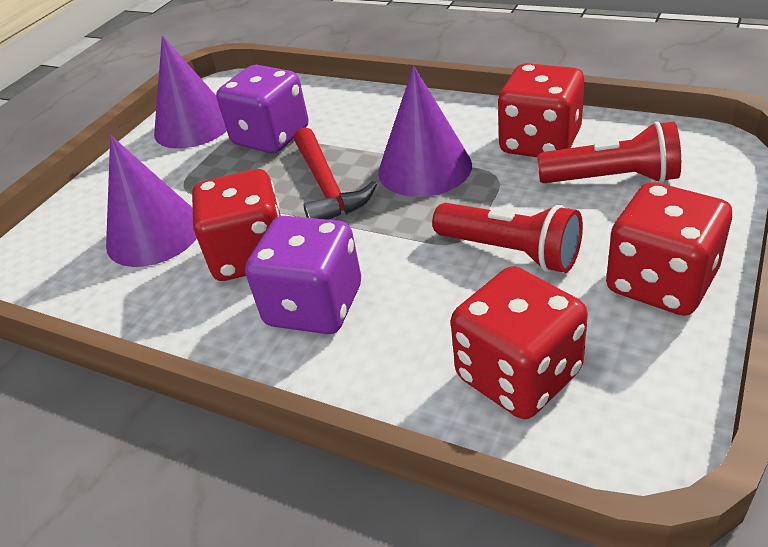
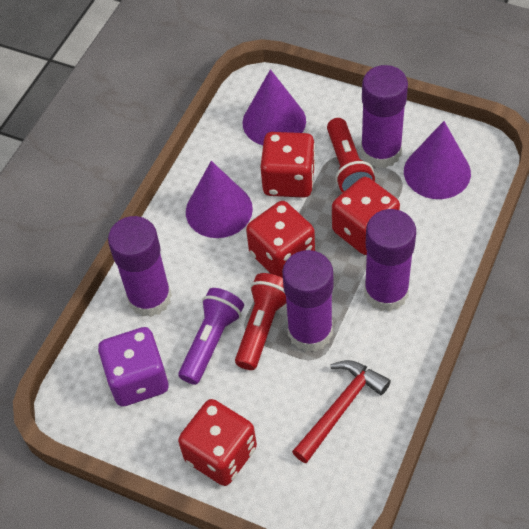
purple dice: 2 -> 1
purple flashlight: 0 -> 1
purple glue stick: 0 -> 4

